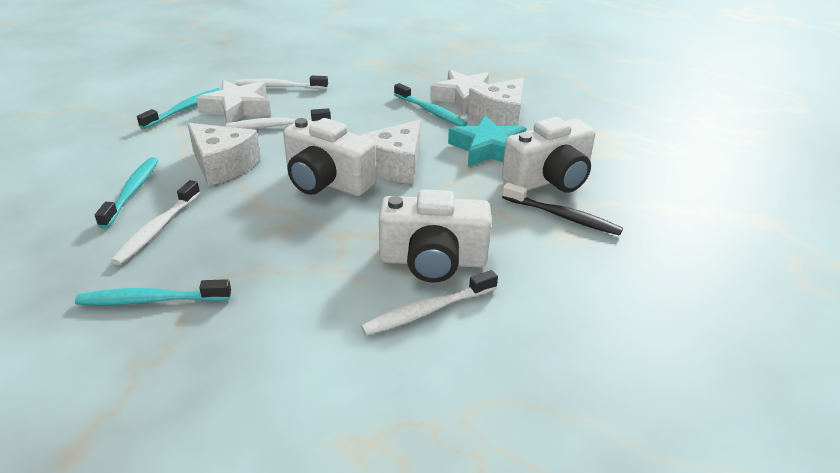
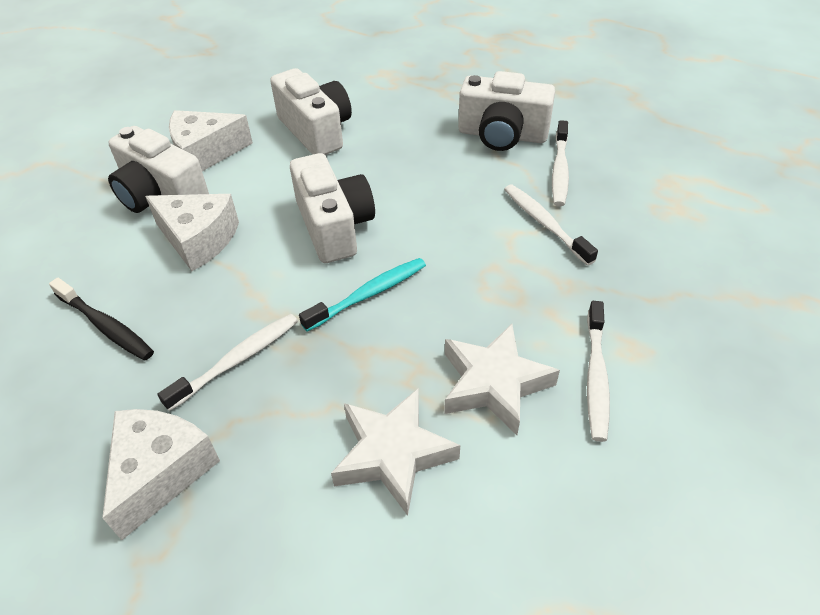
turquoise star: 1 -> 0
turquoise toothbrush: 4 -> 1
white camera: 3 -> 4

